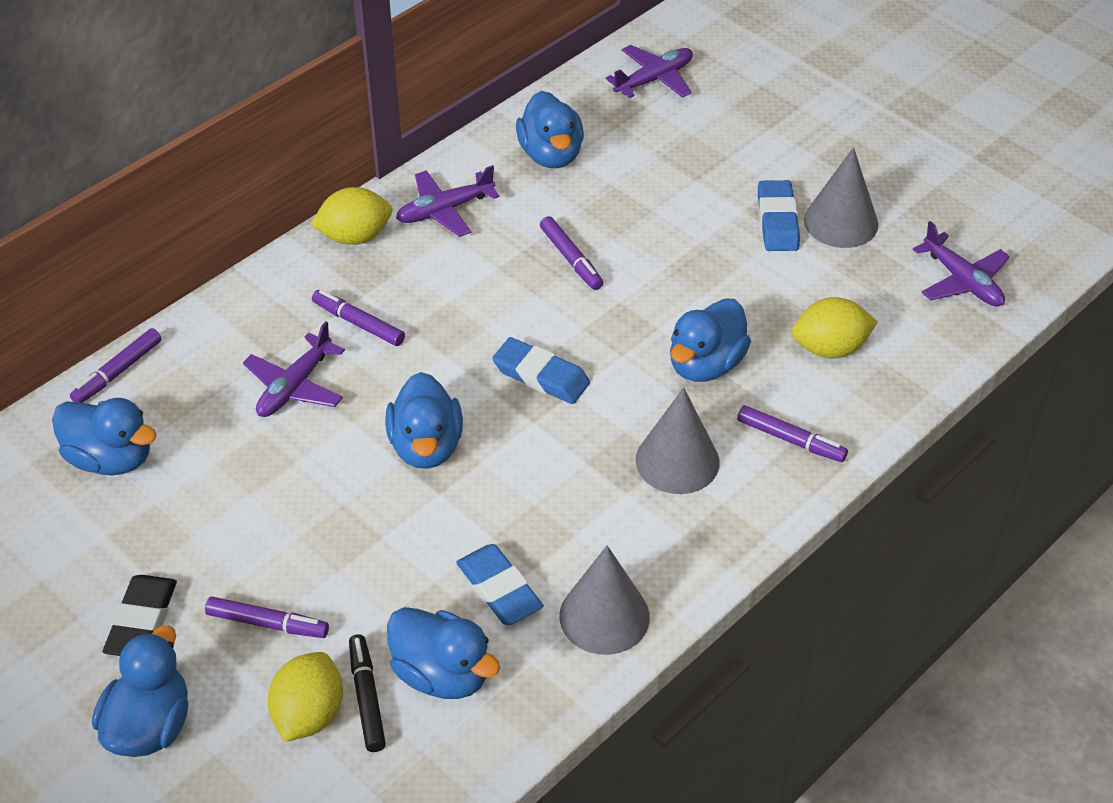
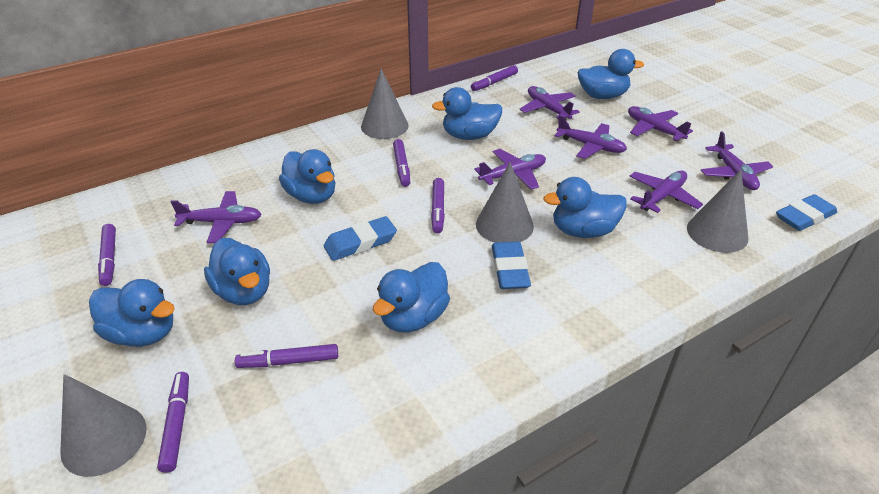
black eraser: 1 -> 0
black marker: 1 -> 0
blue duck: 6 -> 7
grey cone: 3 -> 4
purple marker: 5 -> 6
purple plane: 4 -> 7
yellow lemon: 3 -> 0

